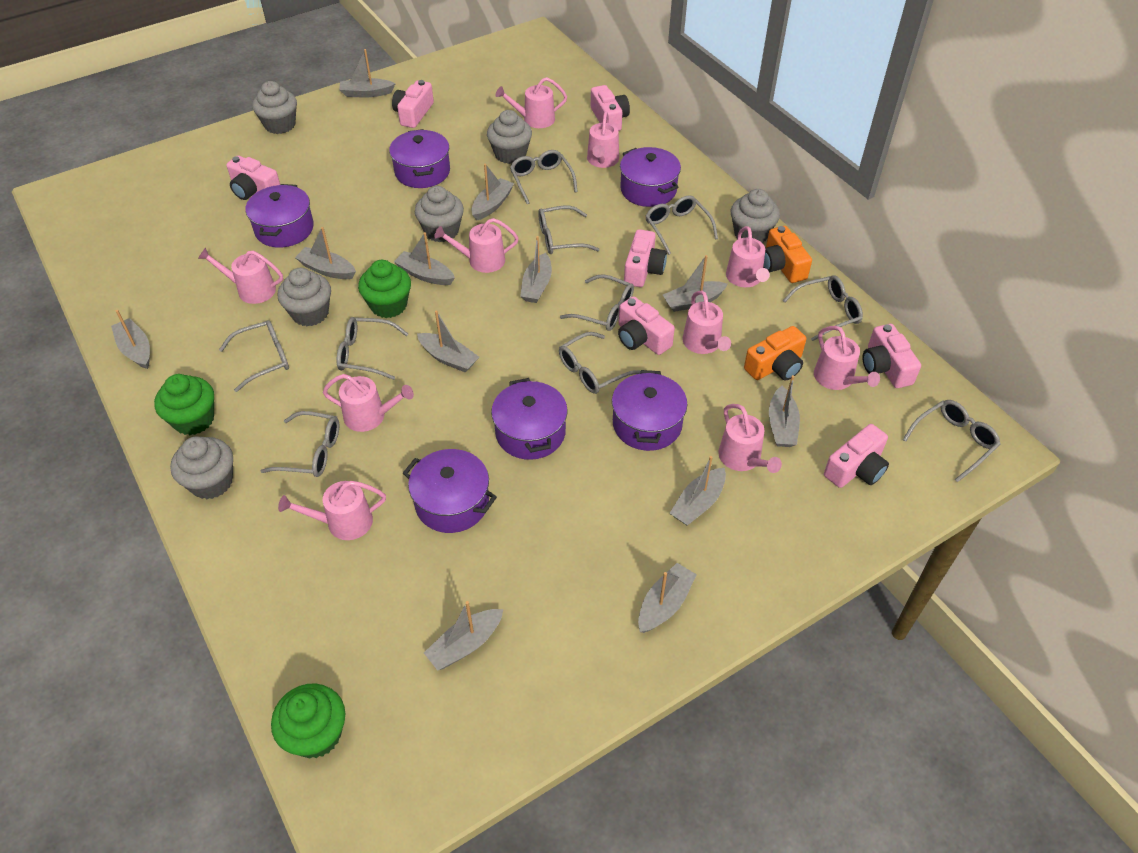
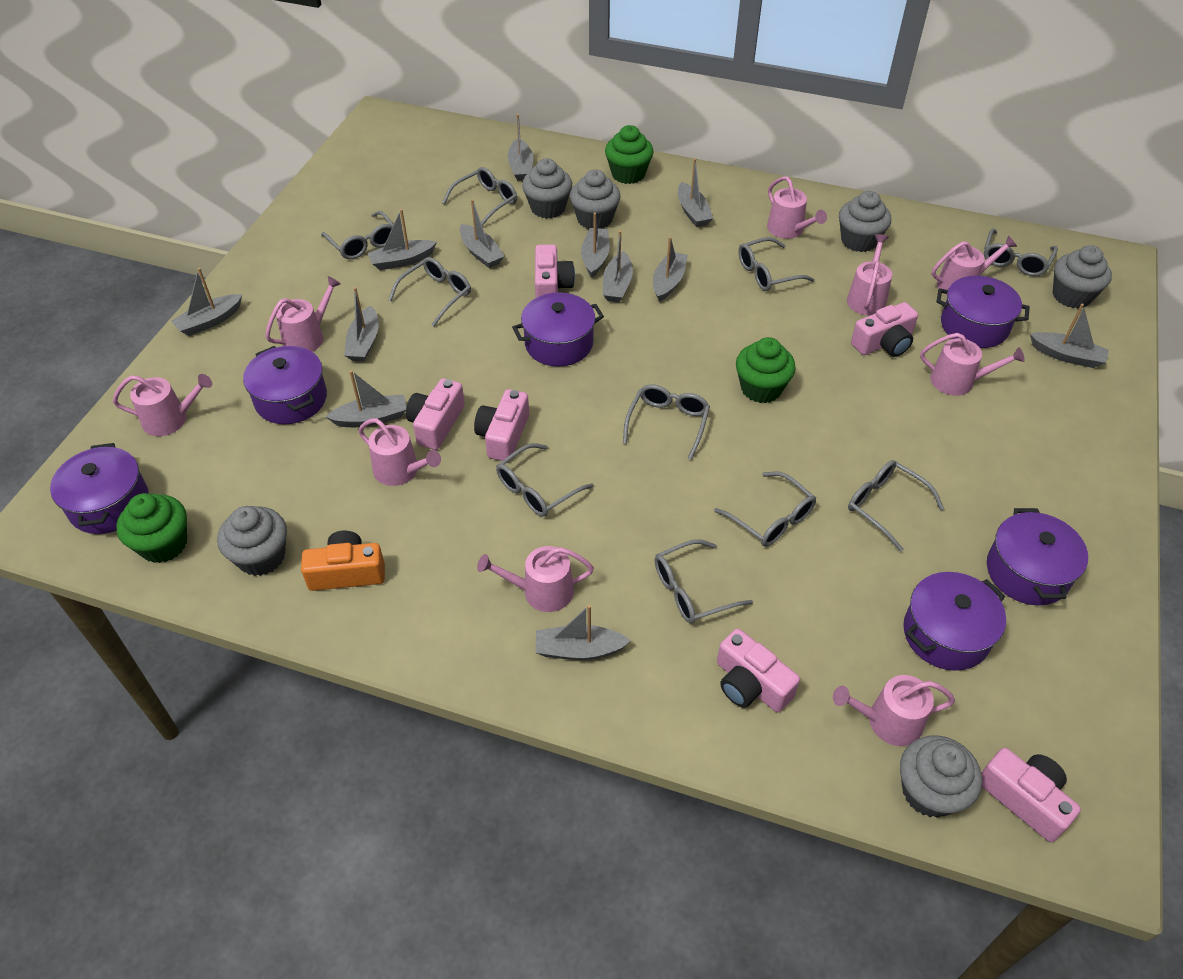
orange camera: 2 -> 1
pink camera: 7 -> 6
pink watering can: 10 -> 9

